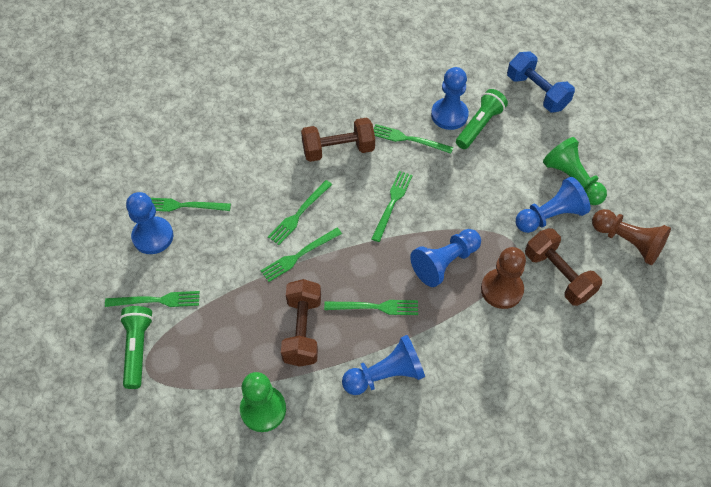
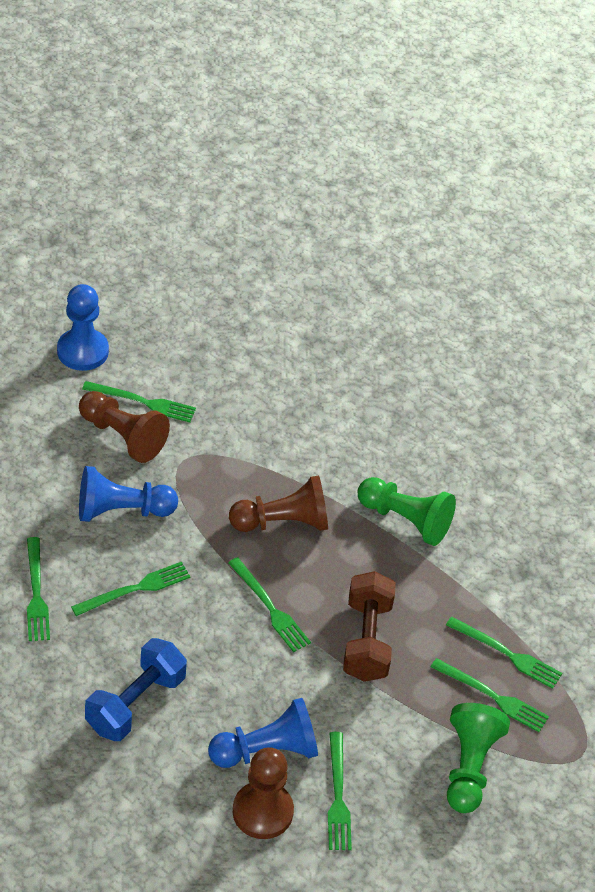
blue pawn: 5 -> 3
brown dumbbell: 3 -> 1
brown pawn: 2 -> 3
green flashlight: 2 -> 0

